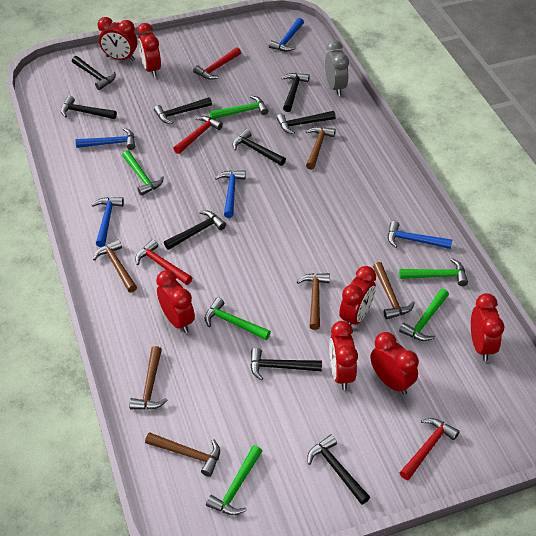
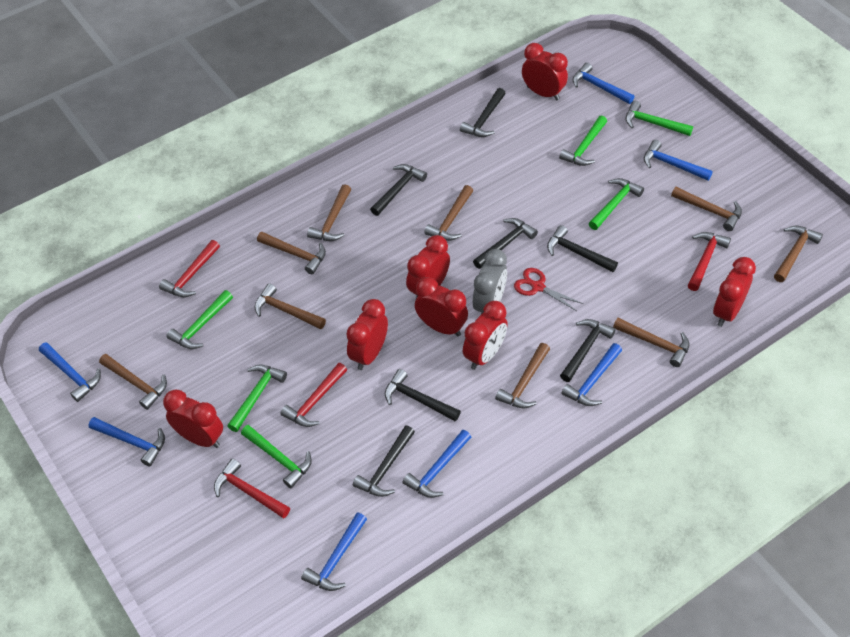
black hammer: 9 -> 7
blue hammer: 5 -> 7
brown hammer: 6 -> 9
red scissors: 0 -> 1

